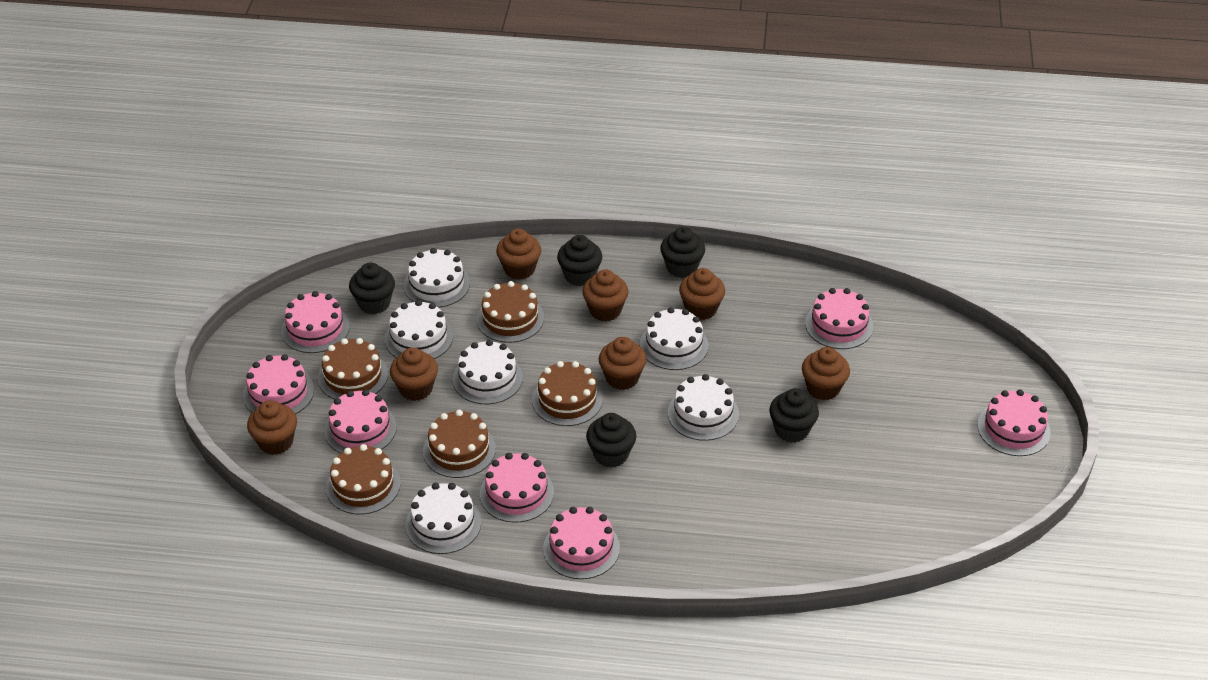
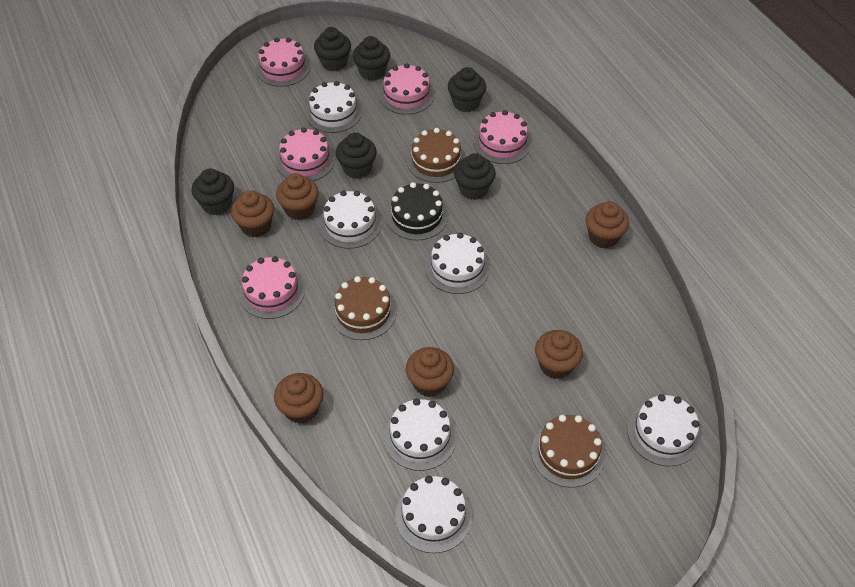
black cake: 0 -> 1
black cupcake: 5 -> 6
brown cake: 5 -> 3
brown cupcake: 7 -> 6
pink cake: 7 -> 5

